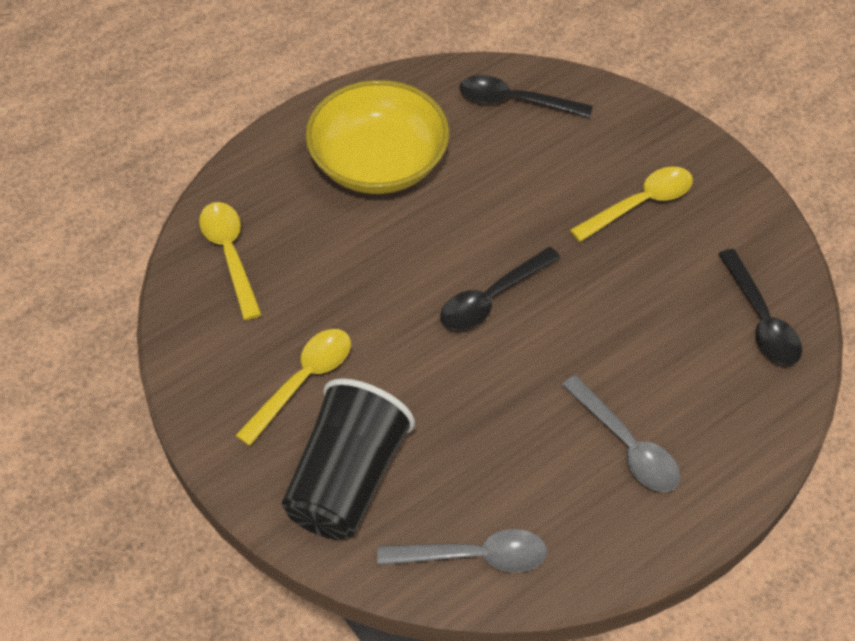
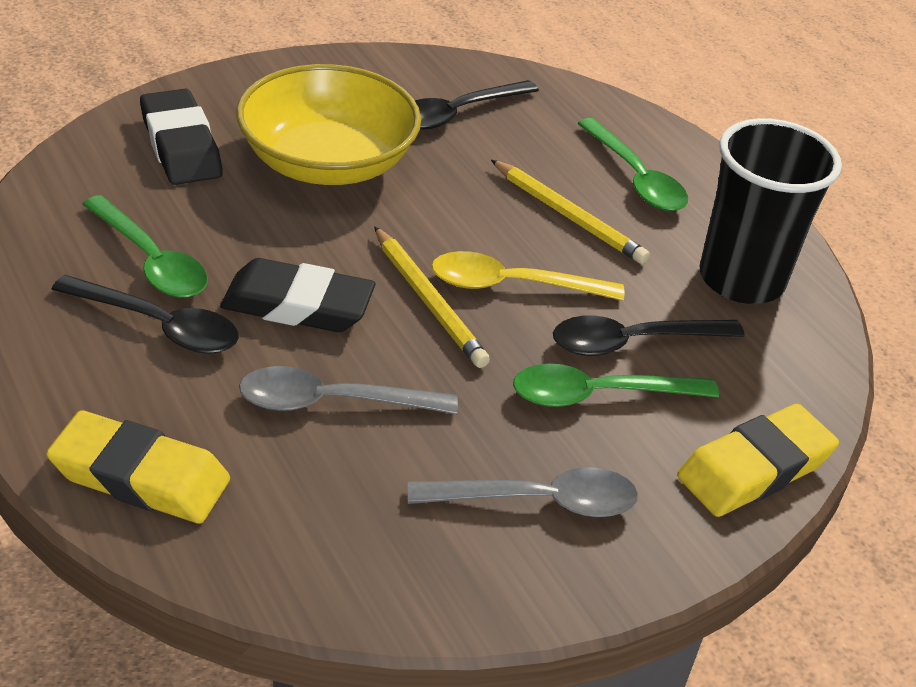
black eraser: 0 -> 2
green spoon: 0 -> 3
yellow eraser: 0 -> 2
yellow pencil: 0 -> 2
yellow spoon: 3 -> 1

